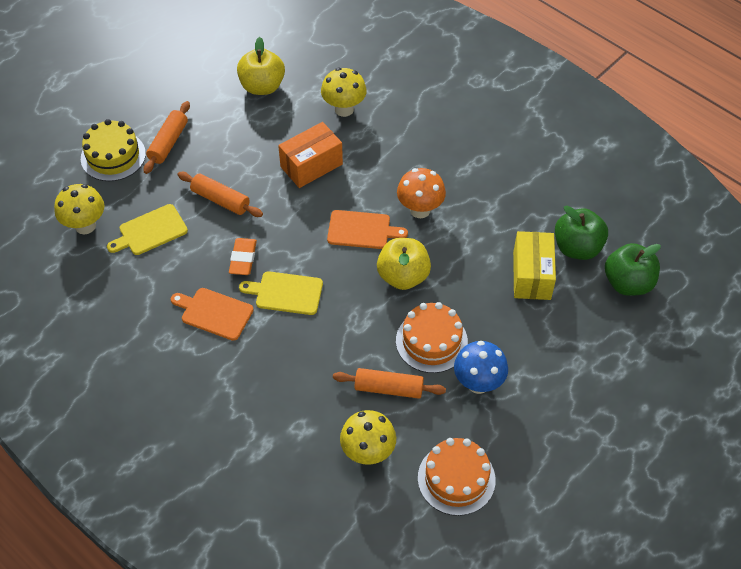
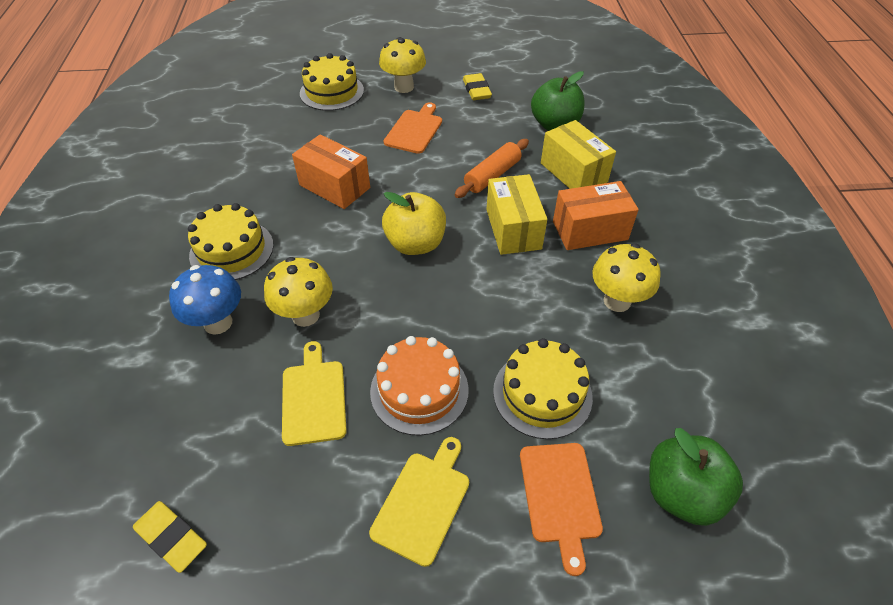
orange box: 1 -> 2
orange cake: 2 -> 1
orange eraser: 1 -> 0
orange mushroom: 1 -> 0
orange rolling pin: 3 -> 1
yellow apple: 2 -> 1
yellow box: 1 -> 2
yellow cake: 1 -> 3
yellow eraser: 0 -> 2

